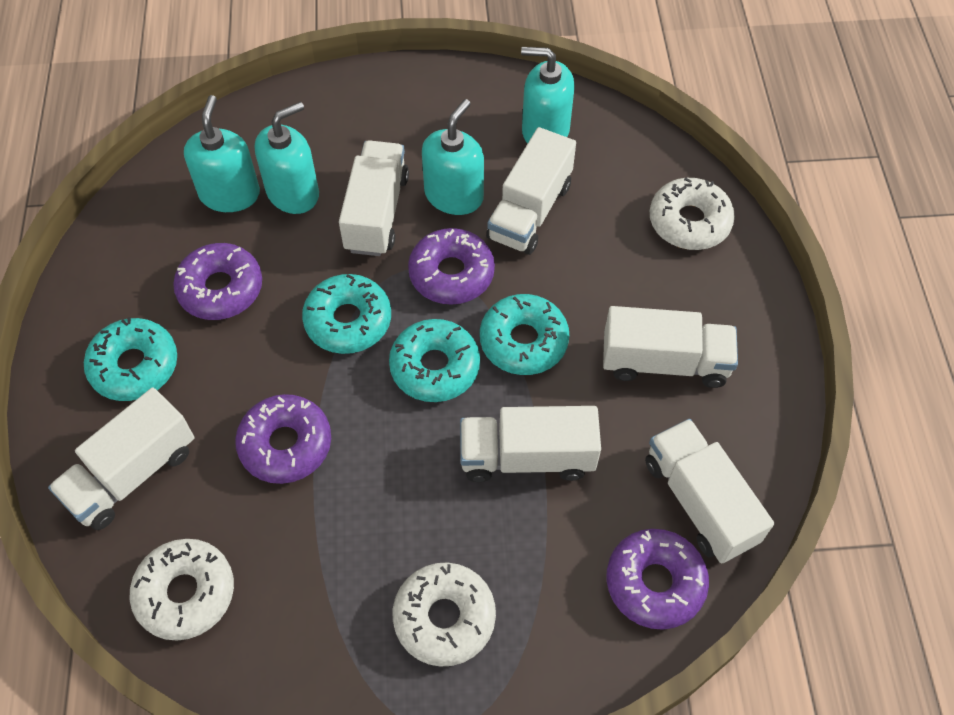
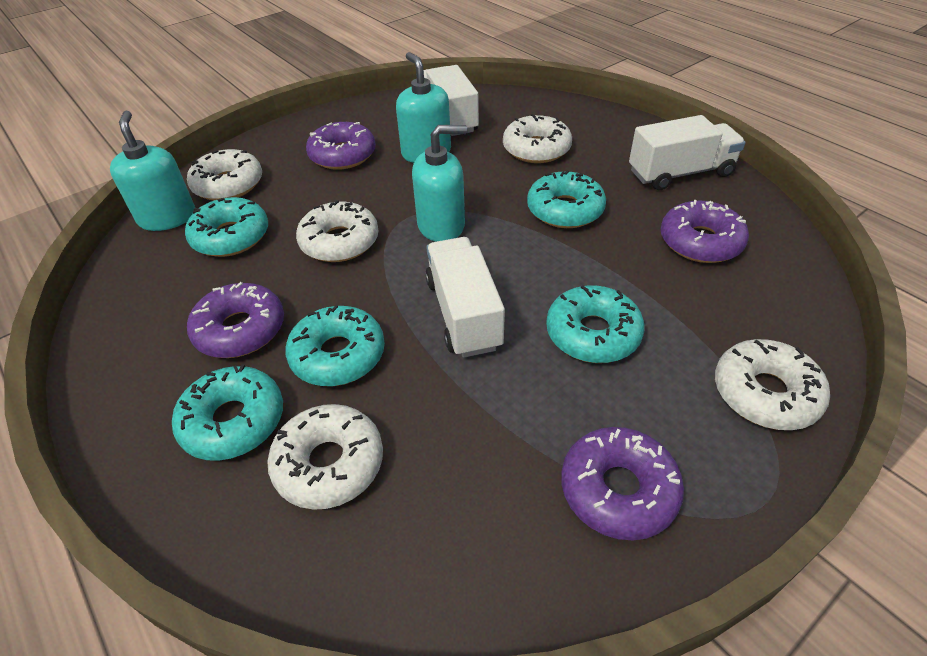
turquoise donut: 4 -> 5
turquoise soap dispenser: 4 -> 3
white donut: 3 -> 5
white truck: 6 -> 3

